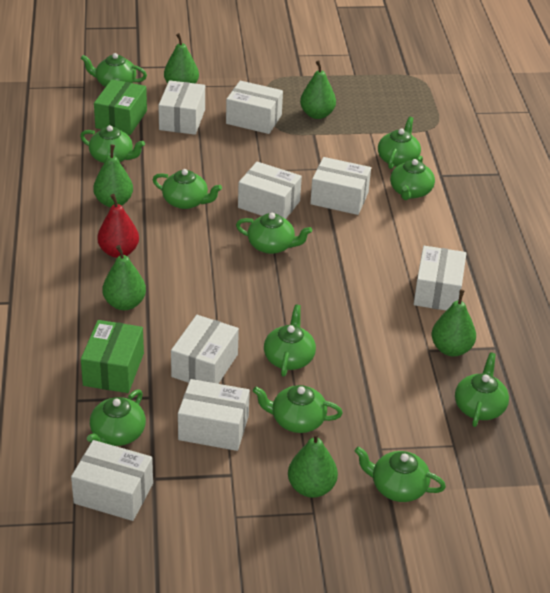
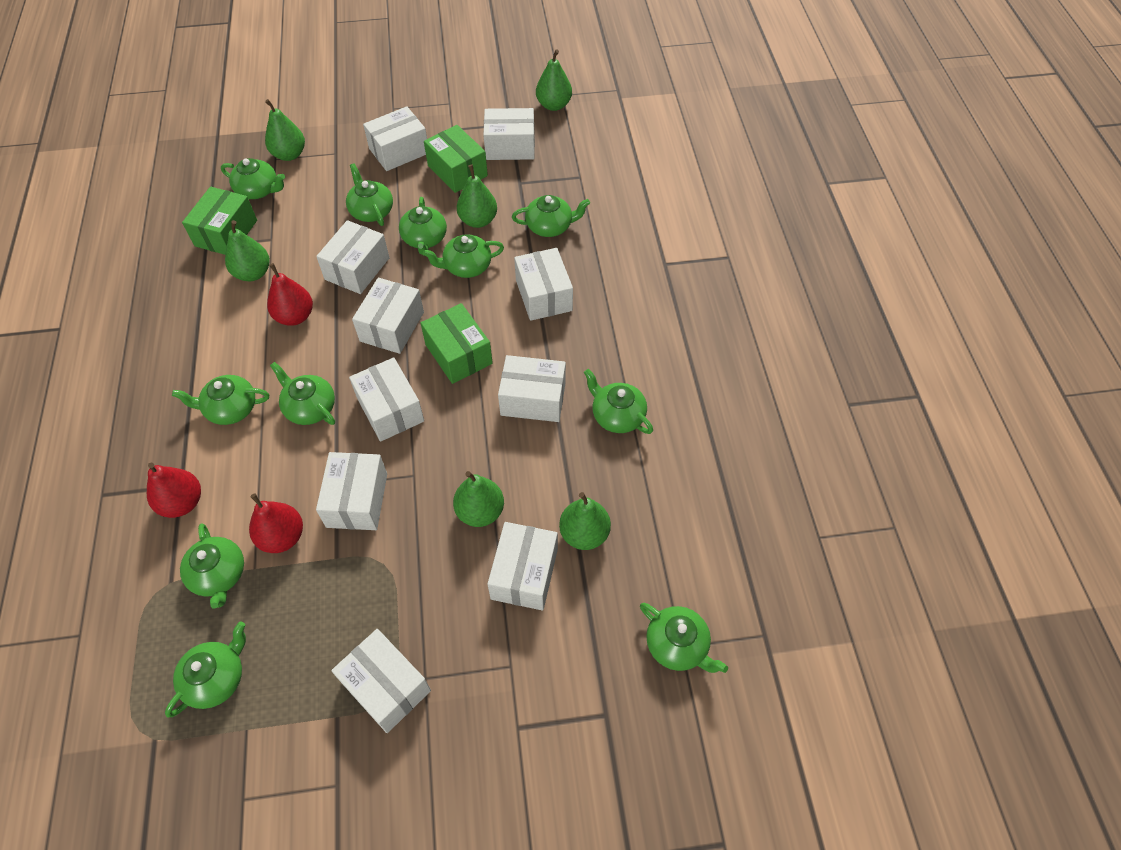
green box: 2 -> 3
red pear: 1 -> 3
white box: 8 -> 10

